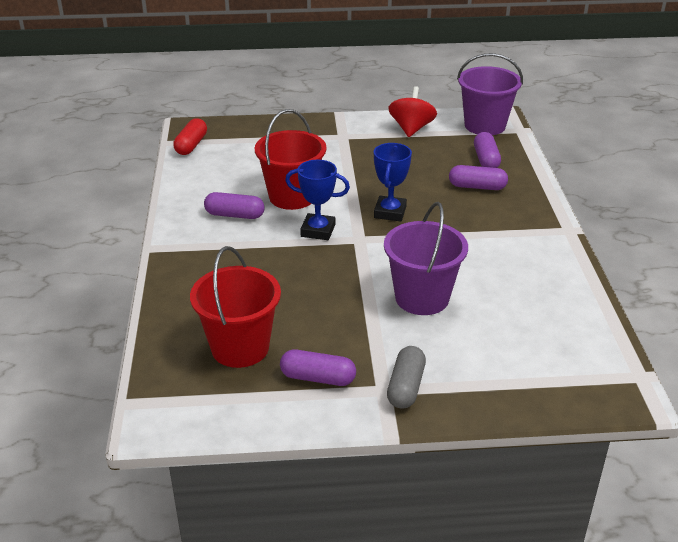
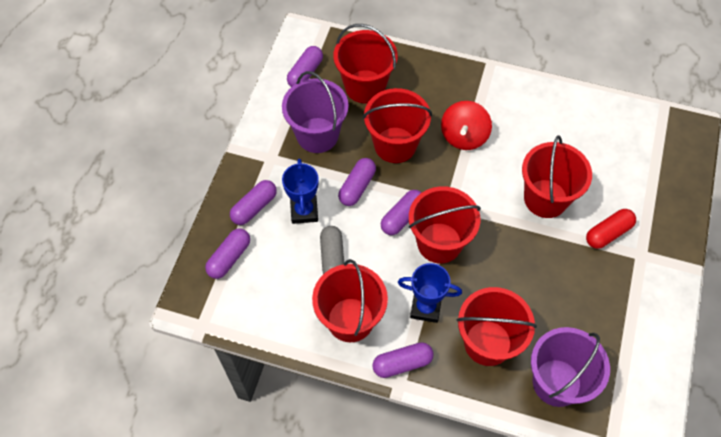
purple capsule: 4 -> 6
red bucket: 2 -> 6

